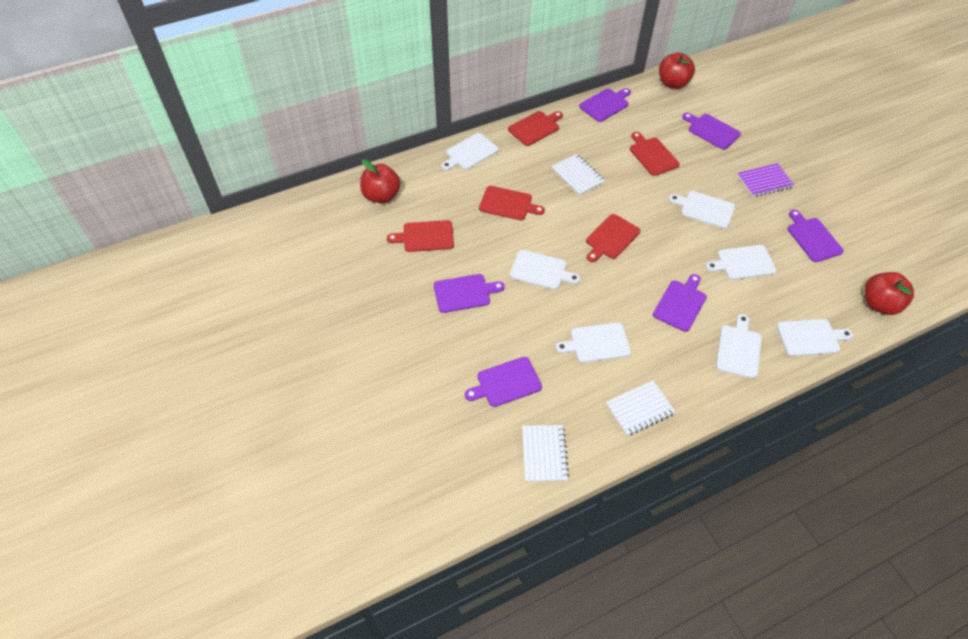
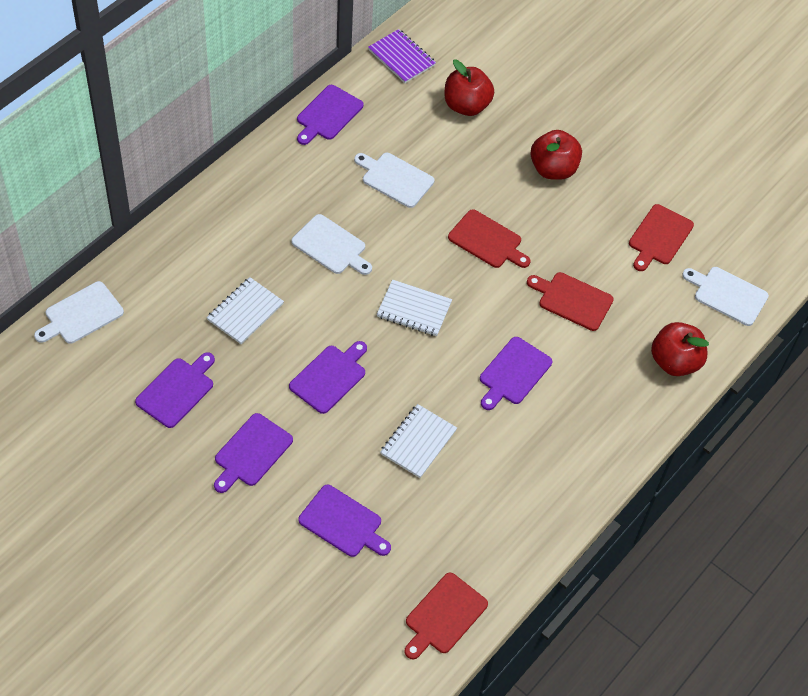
red cutting board: 5 -> 4
white cutting board: 7 -> 4

